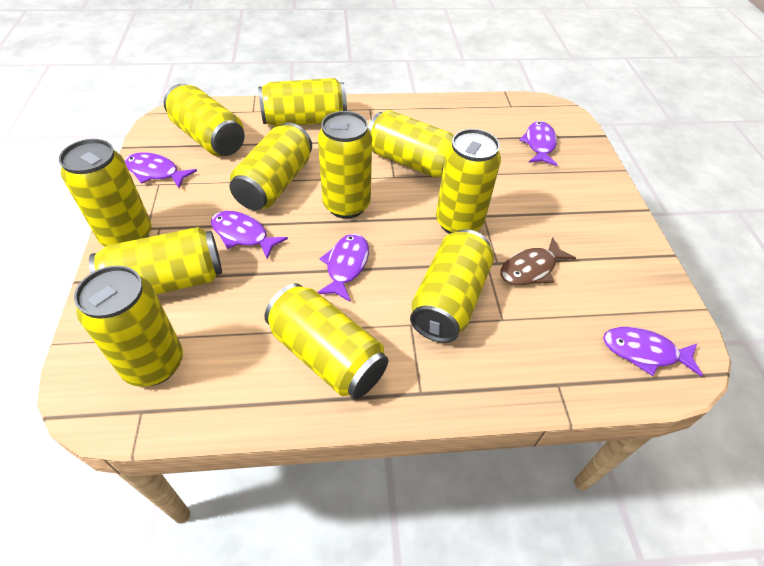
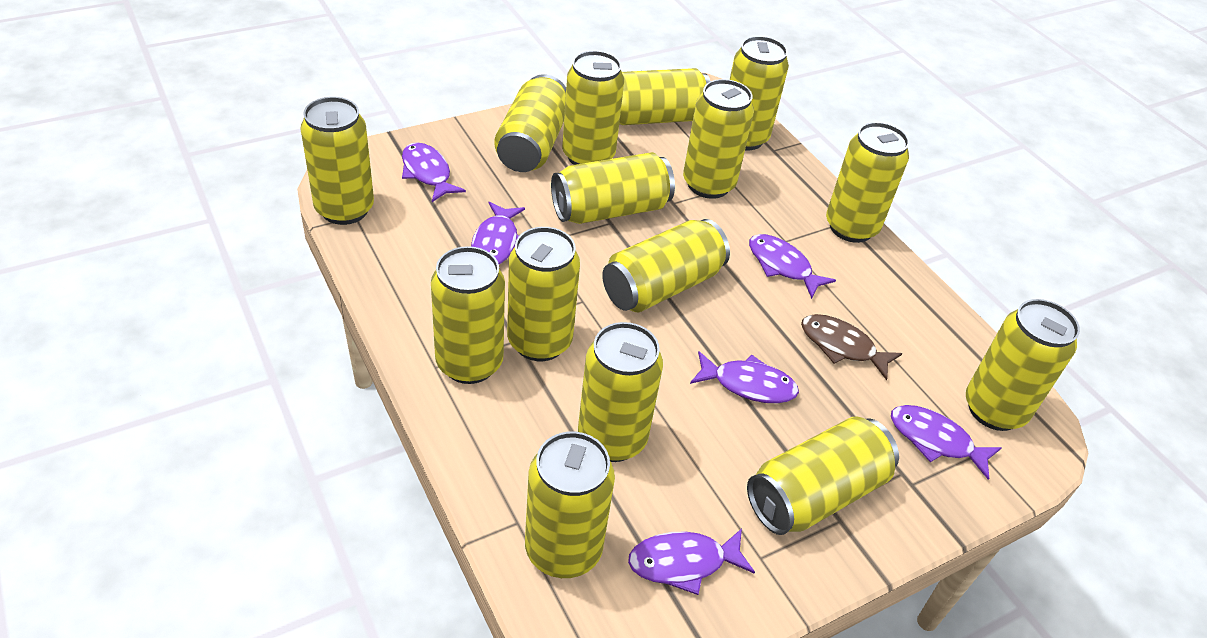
purple fish: 5 -> 6
yellow can: 11 -> 15

